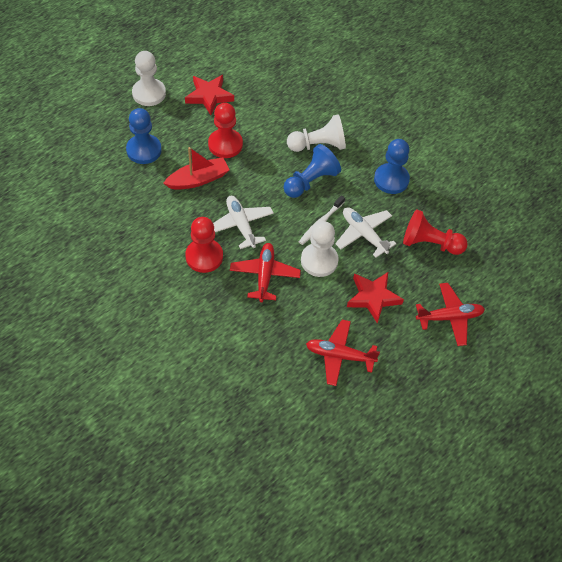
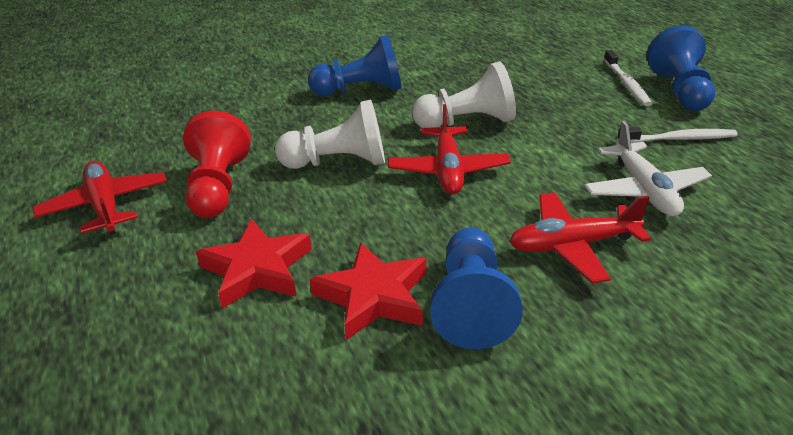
red boat: 1 -> 0
red pawn: 3 -> 1
white pawn: 3 -> 2
white plane: 2 -> 1
white toothbrush: 1 -> 2

